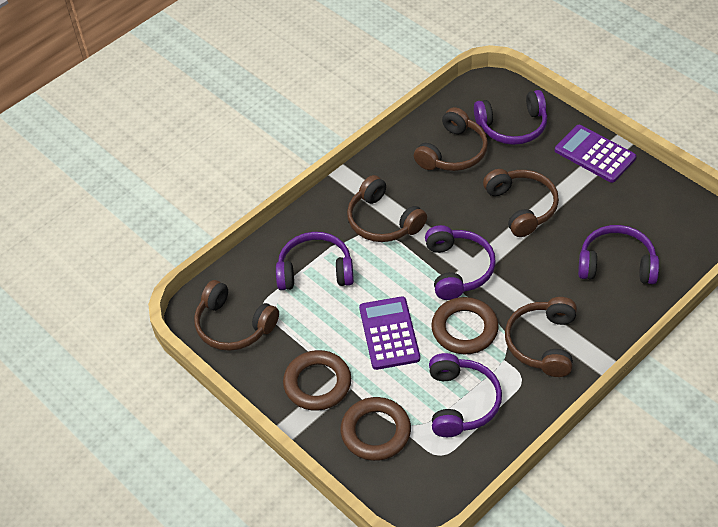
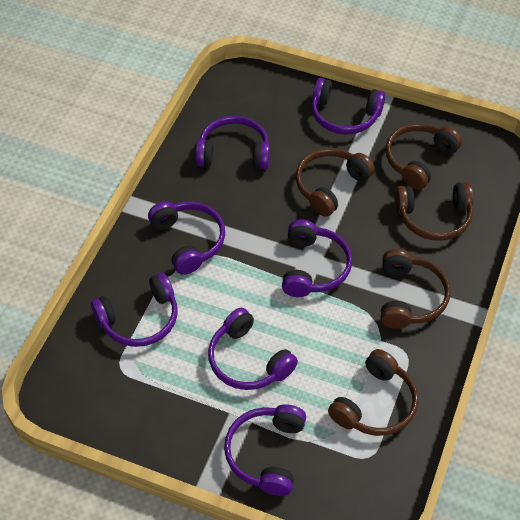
brown ring: 3 -> 0
purple calculator: 2 -> 0
purple headphones: 5 -> 7

